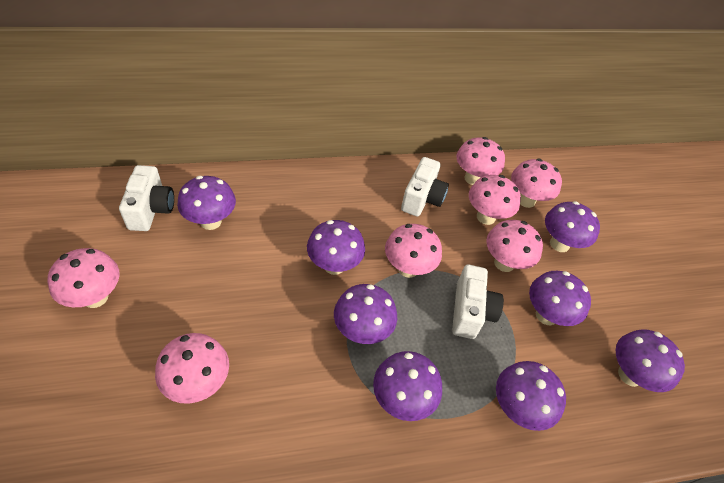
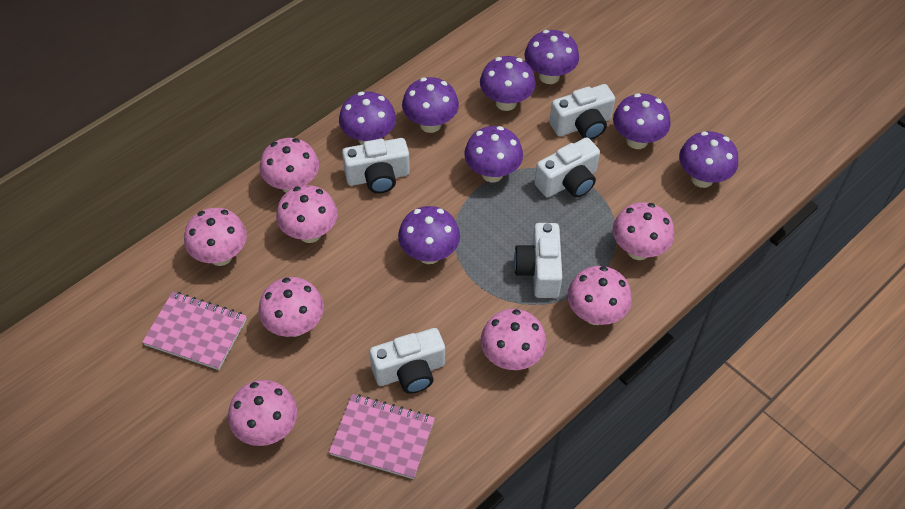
pink mushroom: 7 -> 8
pink notebook: 0 -> 2
white camera: 3 -> 5

